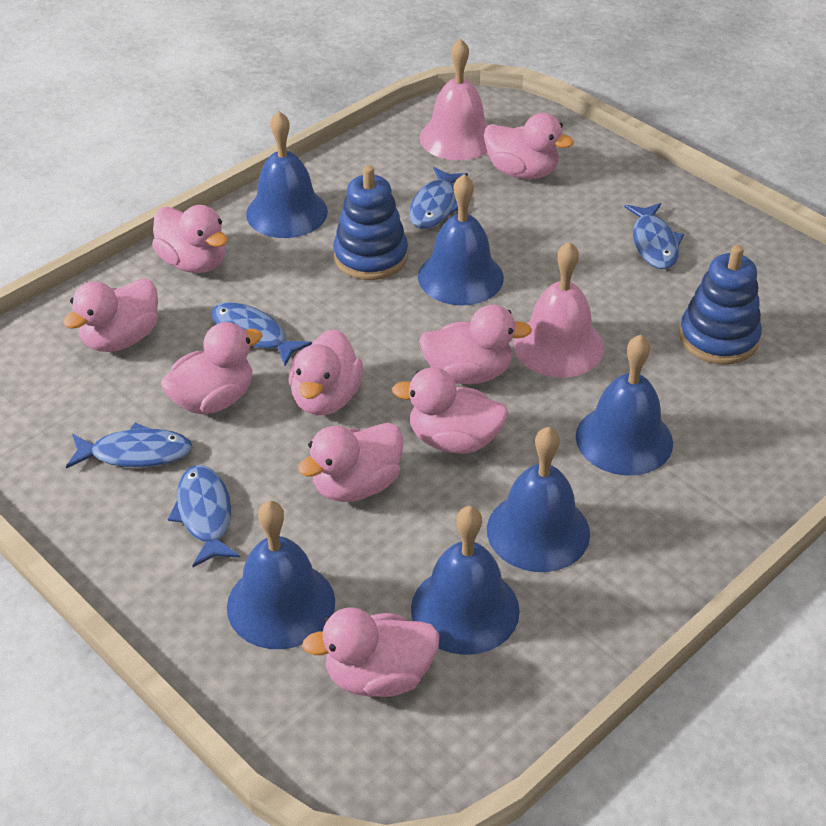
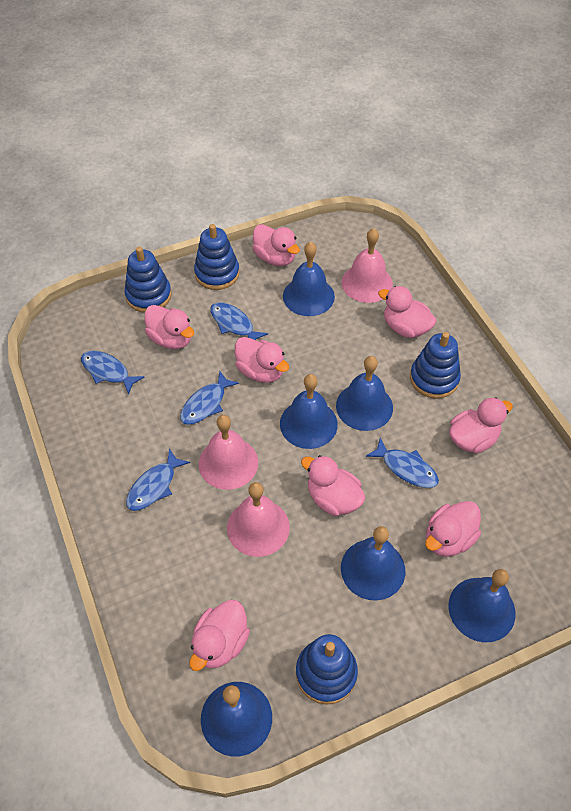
blue stacking toy: 2 -> 4
pink bell: 2 -> 3
pink duck: 9 -> 8

